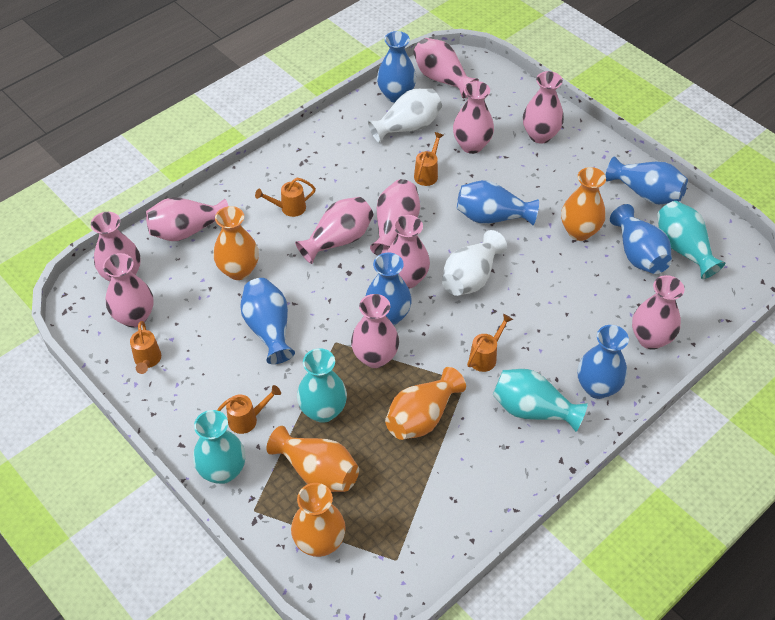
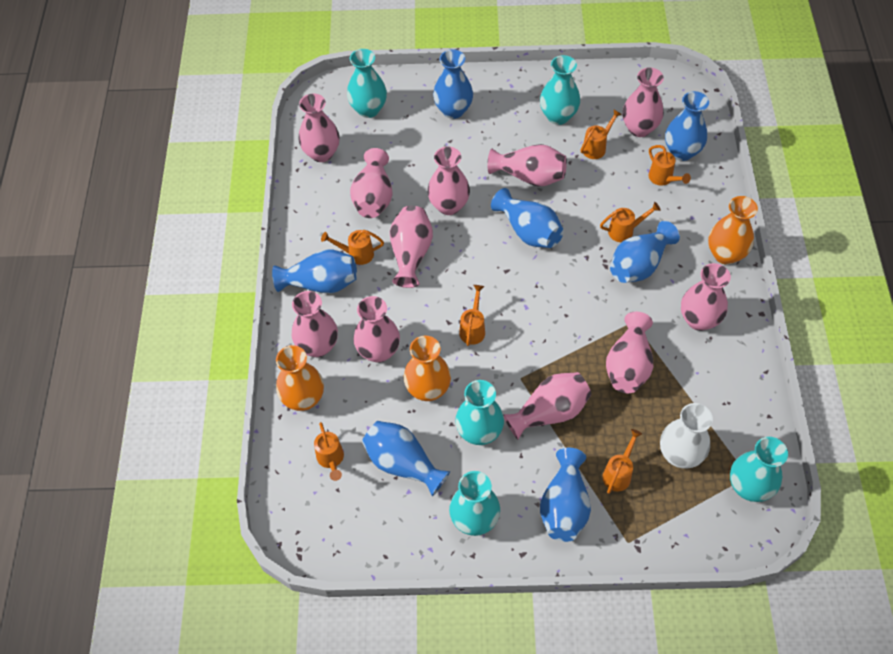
orange vase: 5 -> 3
orange watering can: 5 -> 7
turquoise vase: 4 -> 5
white vase: 2 -> 1

